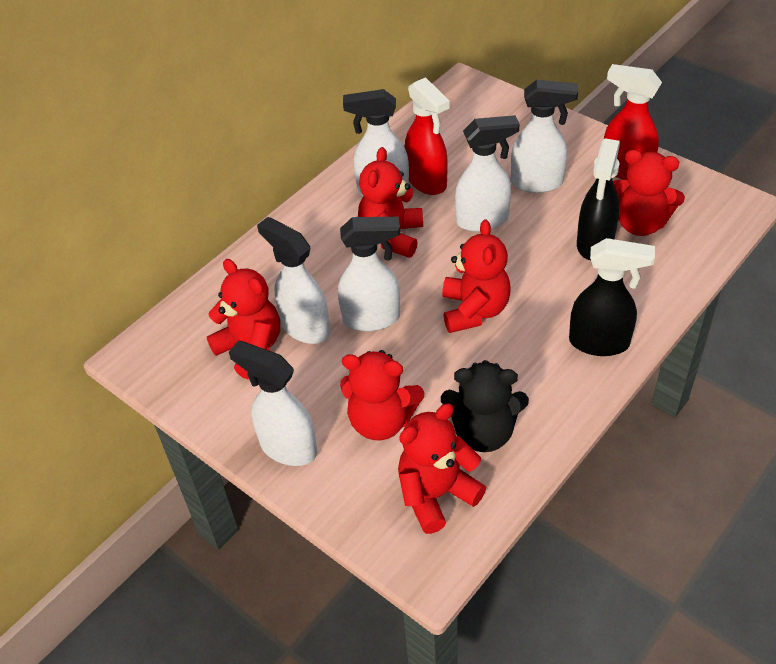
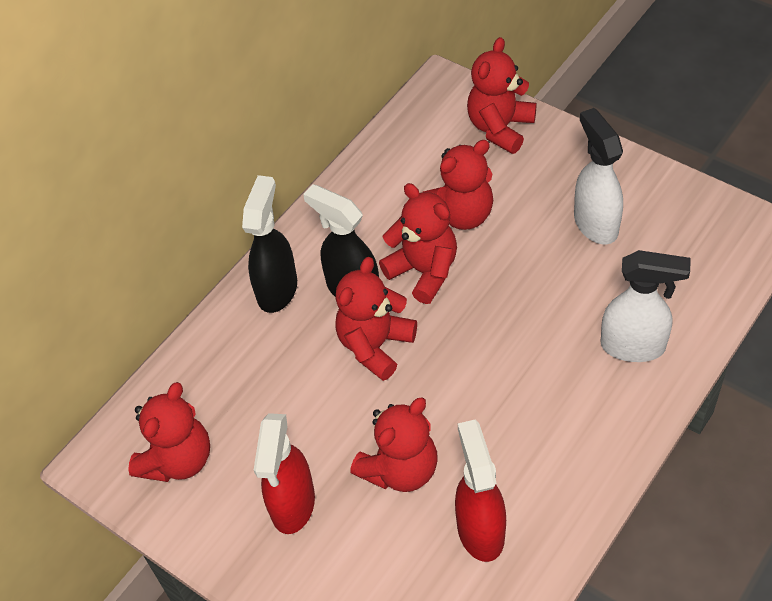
black teddy bear: 1 -> 0
white spray bottle: 6 -> 2

